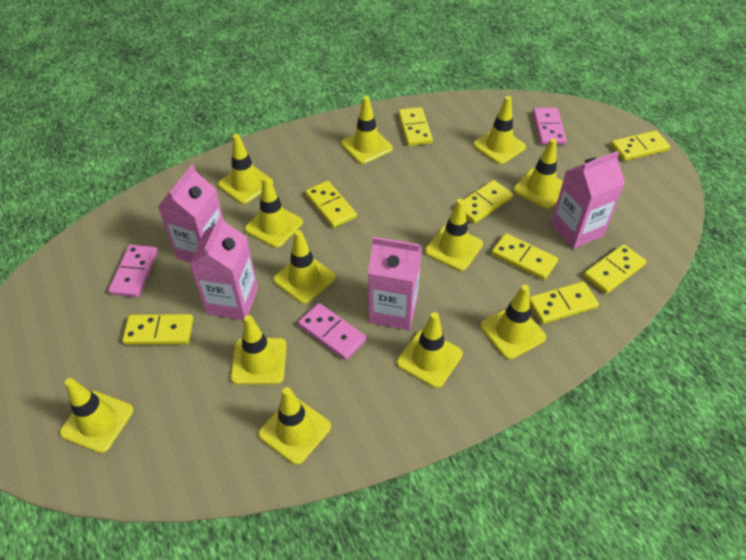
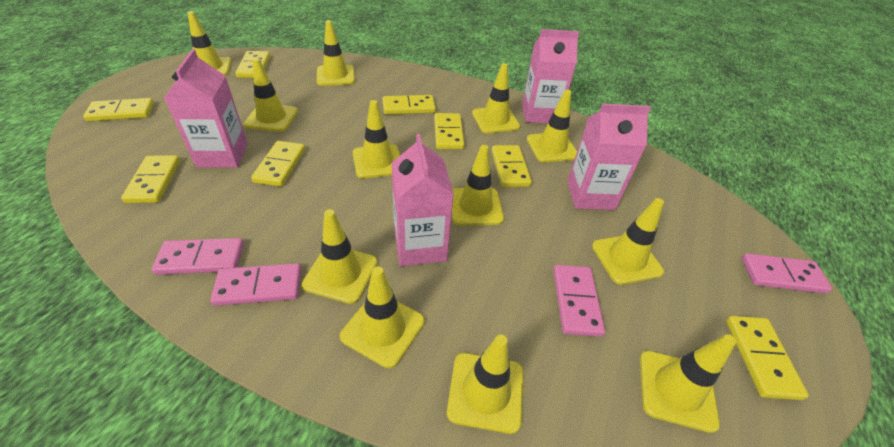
pink domino: 3 -> 4

